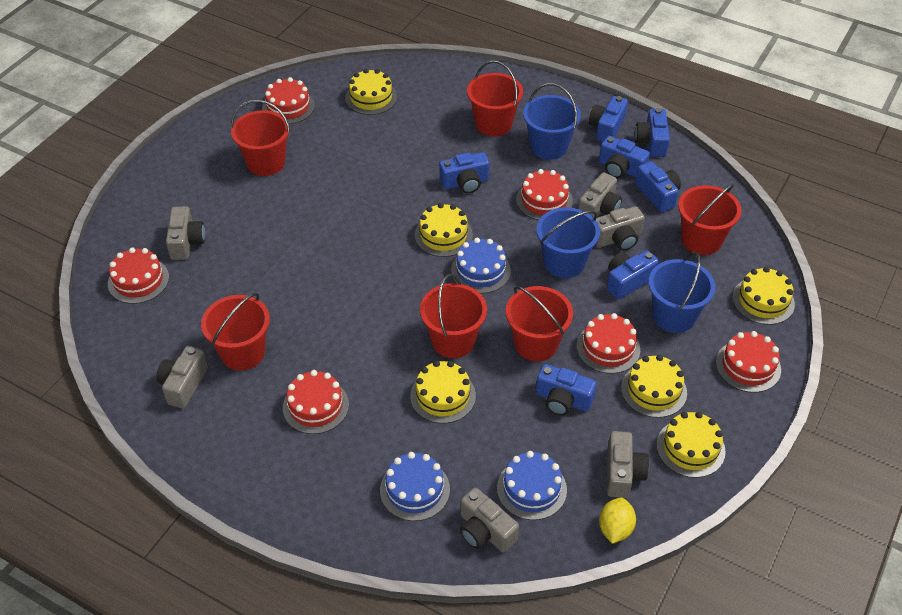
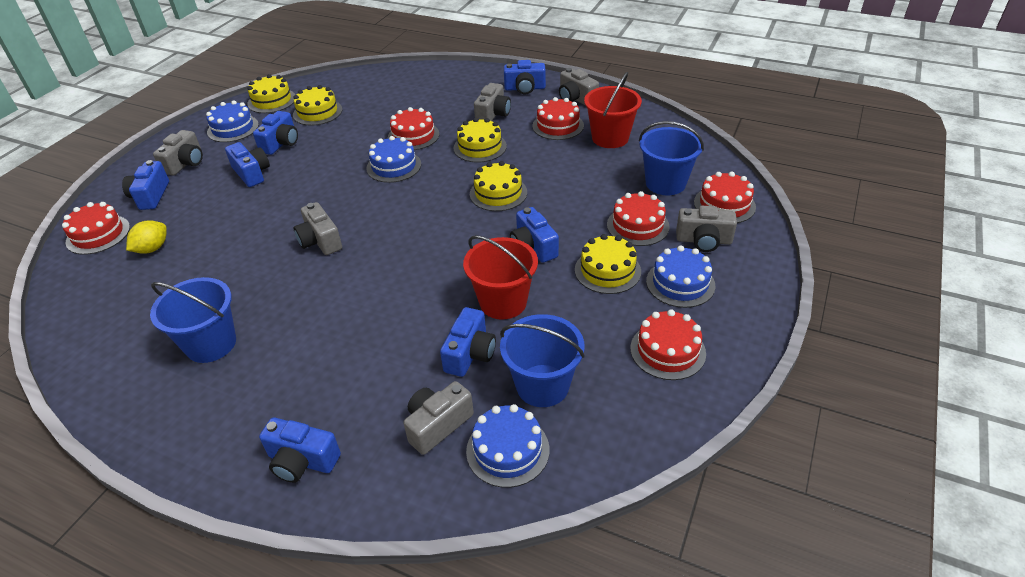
blue cake: 3 -> 4
red bucket: 6 -> 2
yellow cake: 6 -> 5

